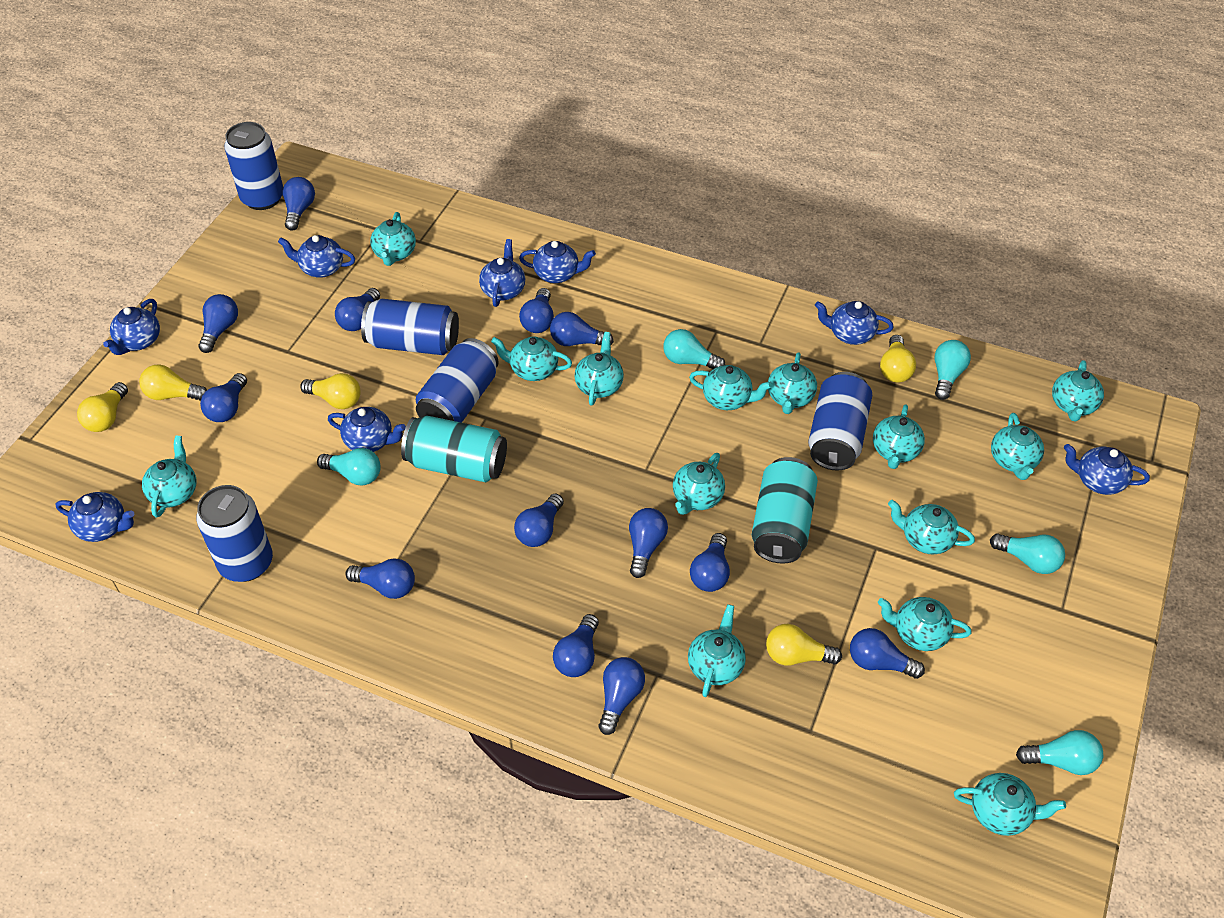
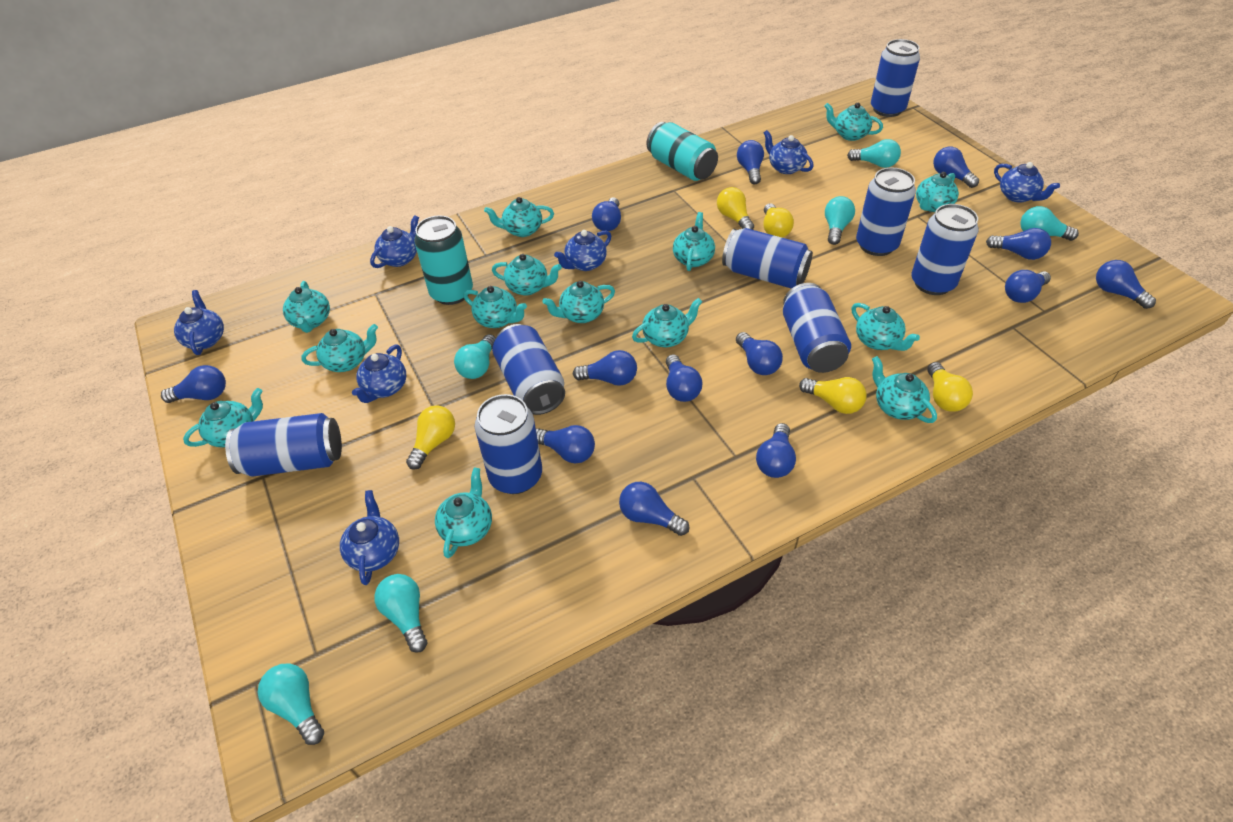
blue can: 5 -> 8
blue teapot: 8 -> 7
turquoise light bulb: 5 -> 6

